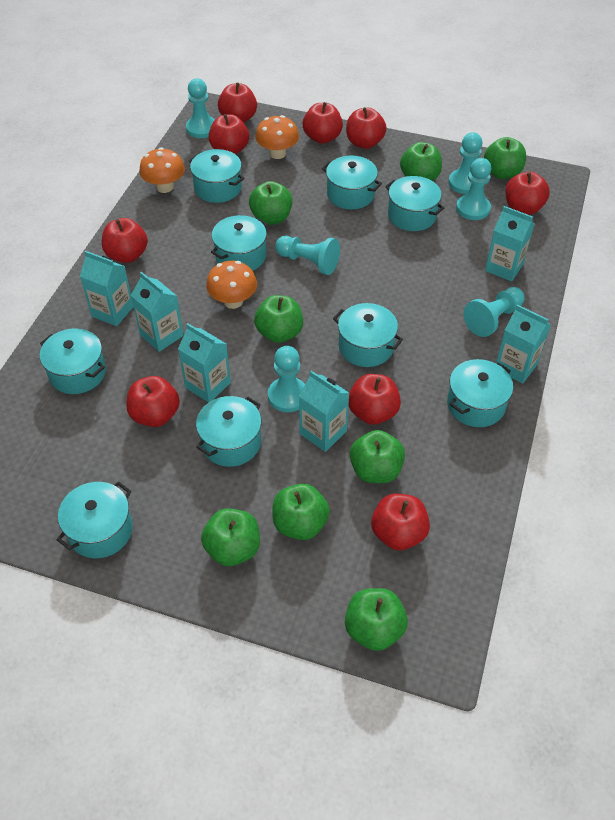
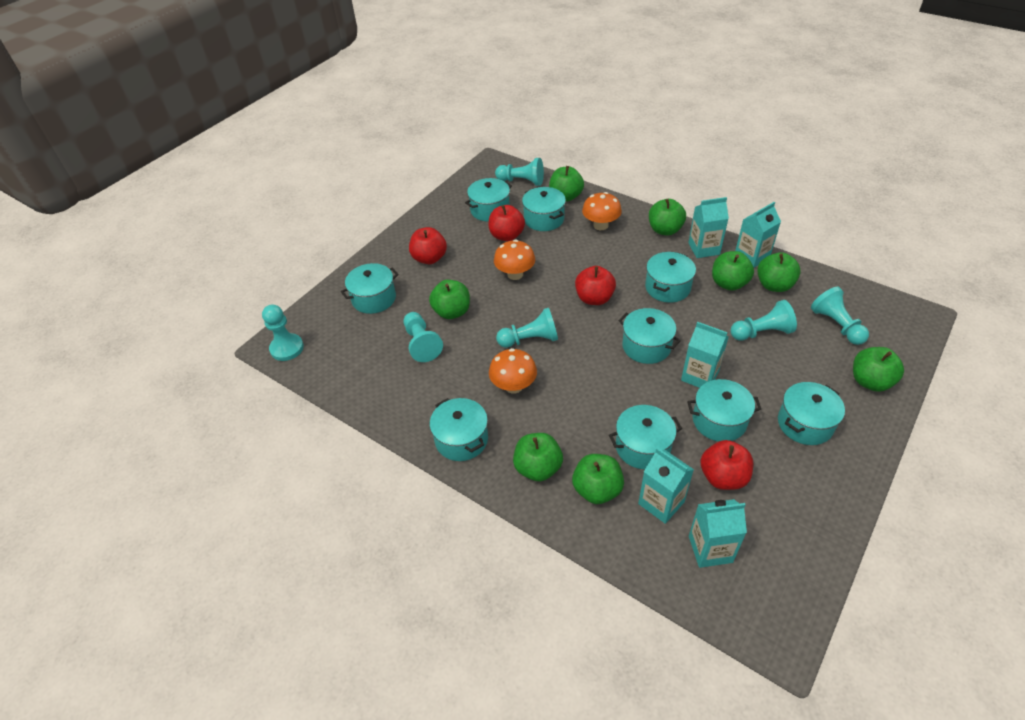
red apple: 9 -> 4
turquoise carton: 6 -> 5

